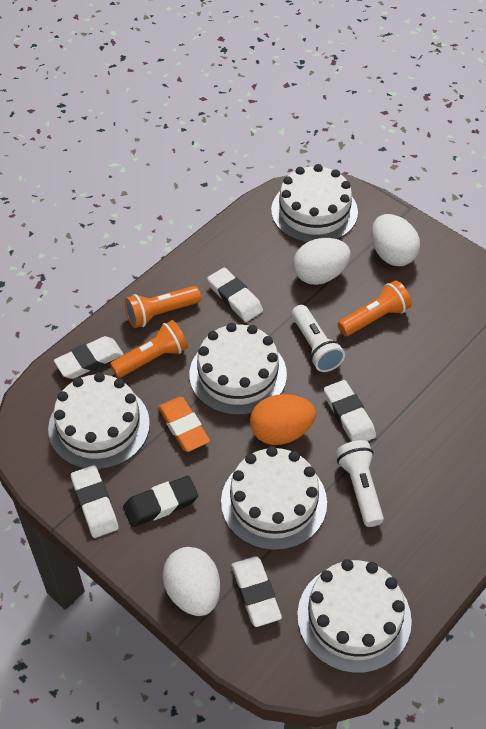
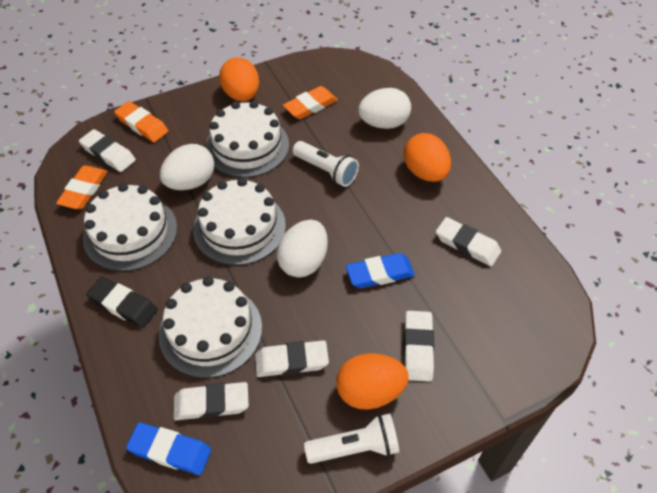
blue eraser: 0 -> 2
orange egg: 1 -> 3
orange eraser: 1 -> 3
orange flashlight: 3 -> 0
white cake: 5 -> 4

